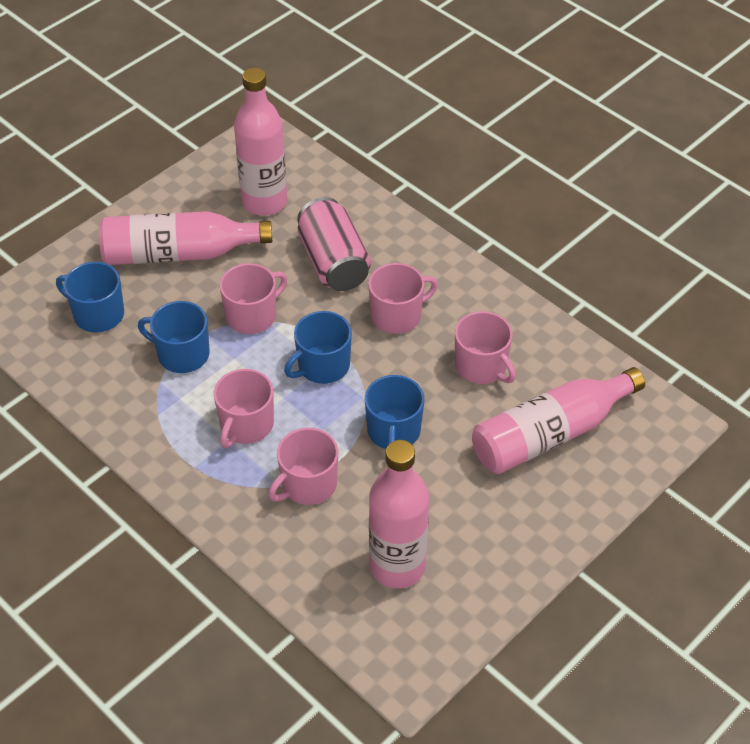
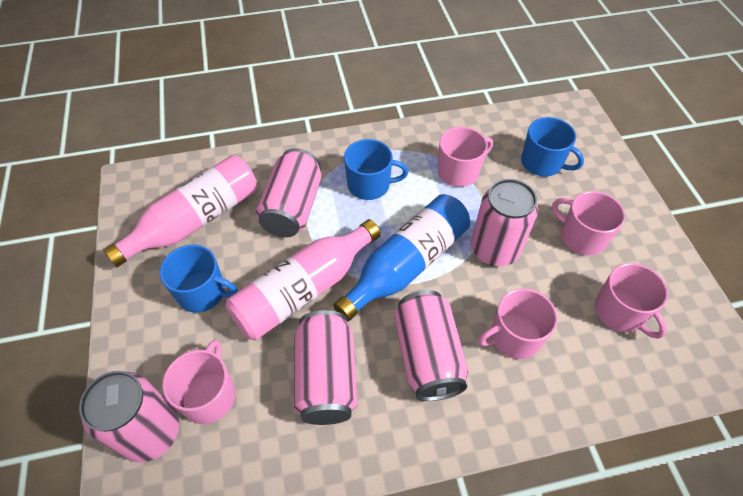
blue bottle: 0 -> 1
blue mug: 4 -> 3
pink bottle: 4 -> 2
pink can: 1 -> 5

